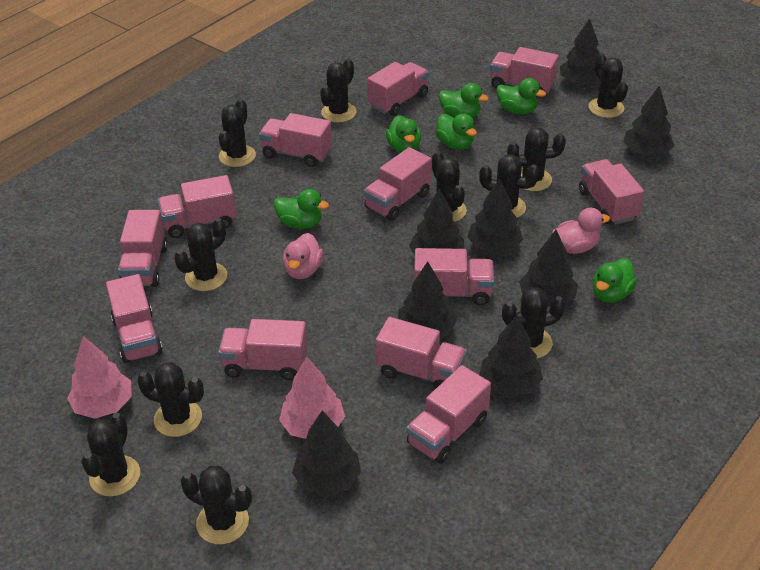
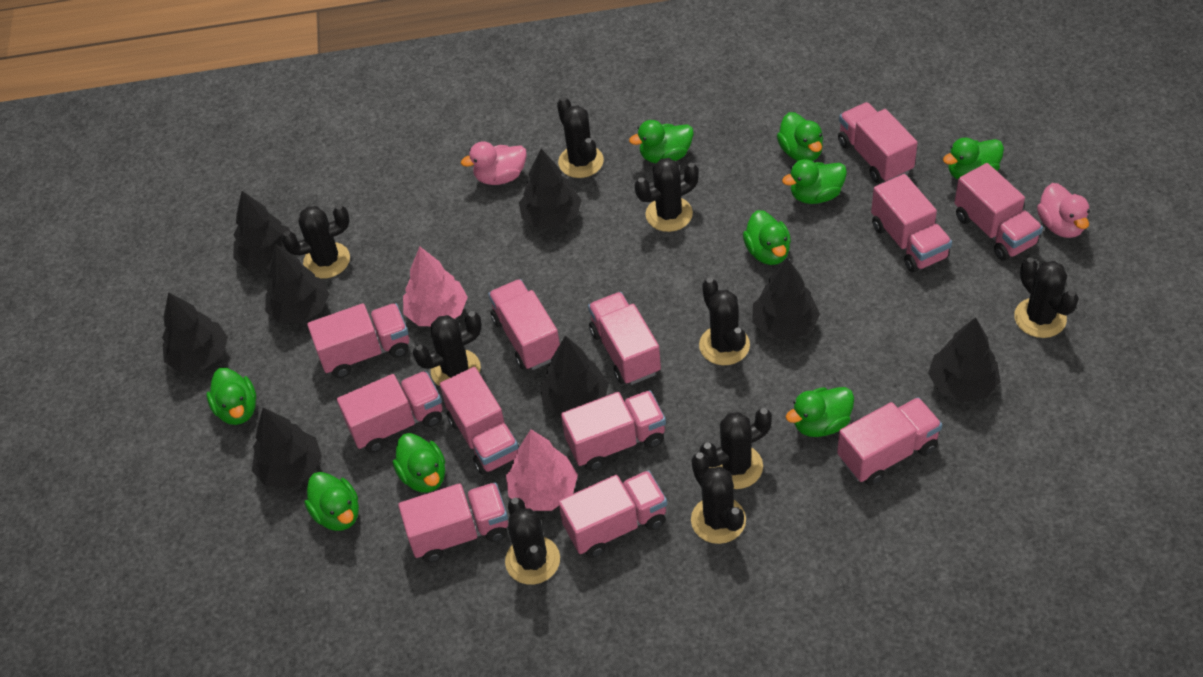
black cactus: 11 -> 9
green duck: 6 -> 9

